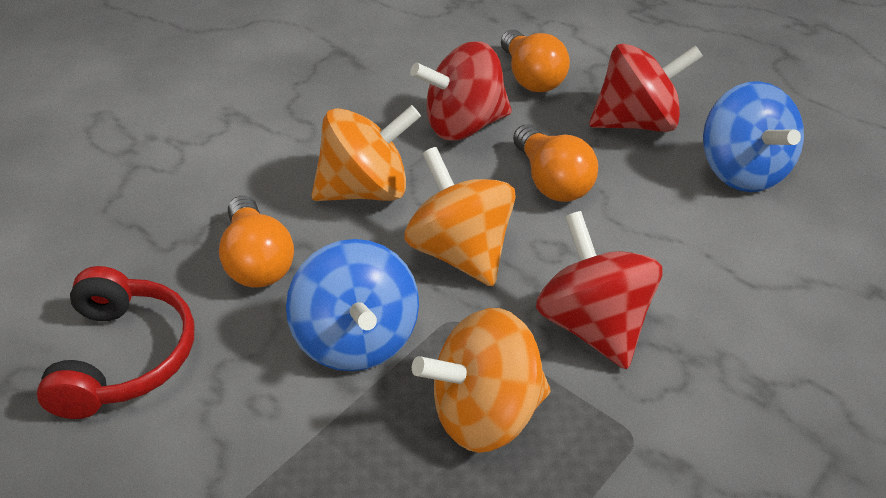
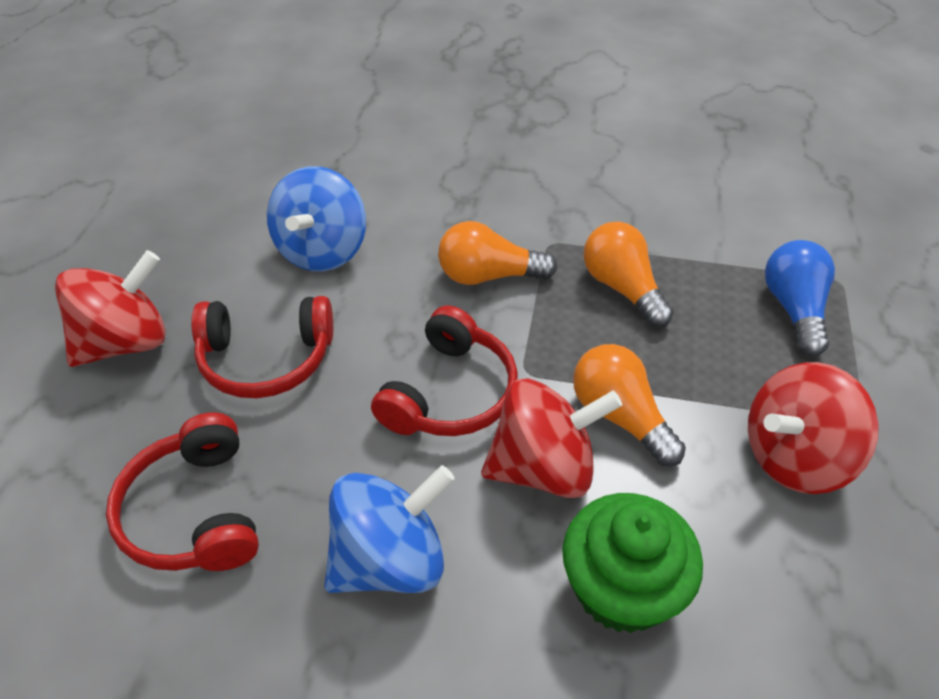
blue light bulb: 0 -> 1
green cupcake: 0 -> 1
orange spinning top: 3 -> 0
red headphones: 1 -> 3

